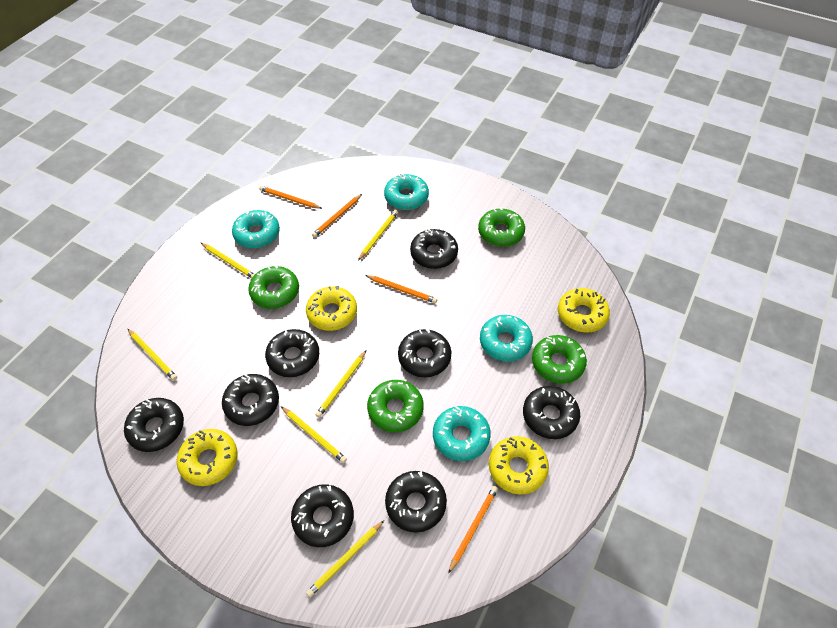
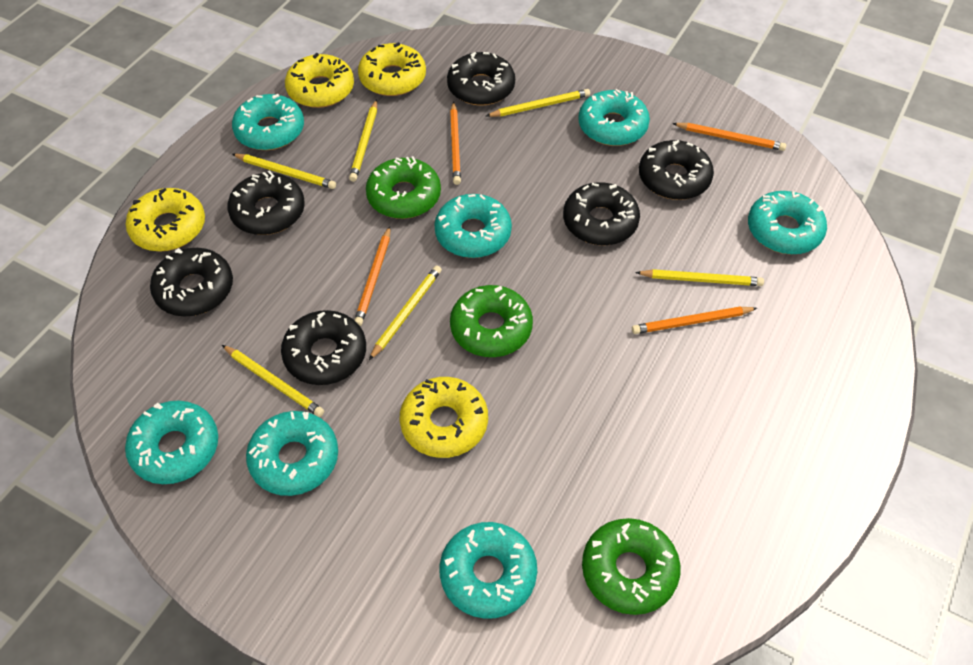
black donut: 8 -> 6
green donut: 4 -> 3
turquoise donut: 4 -> 7

